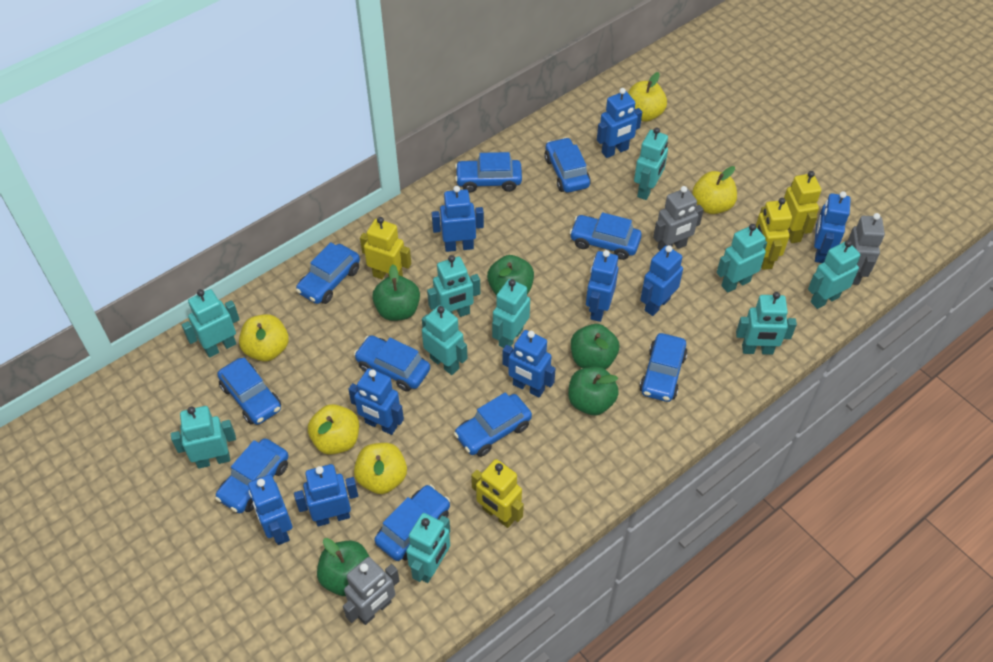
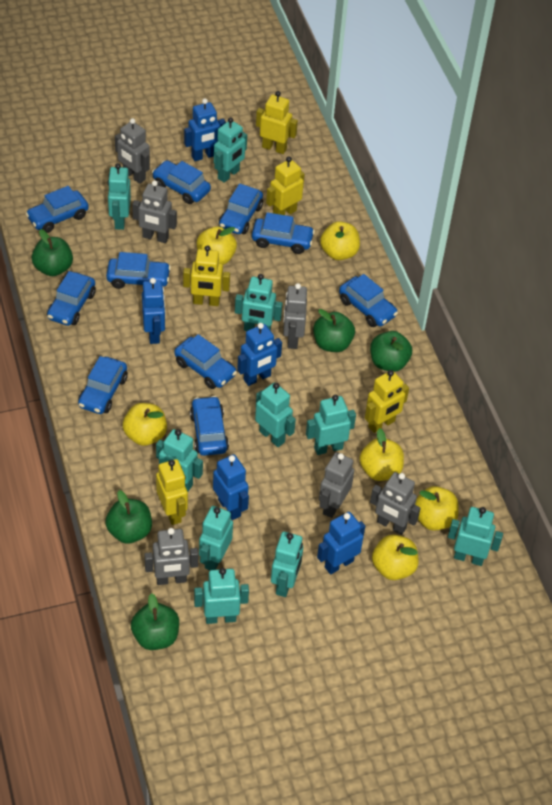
blue robot: 9 -> 5
grey robot: 3 -> 6
yellow apple: 5 -> 6
yellow robot: 4 -> 5

